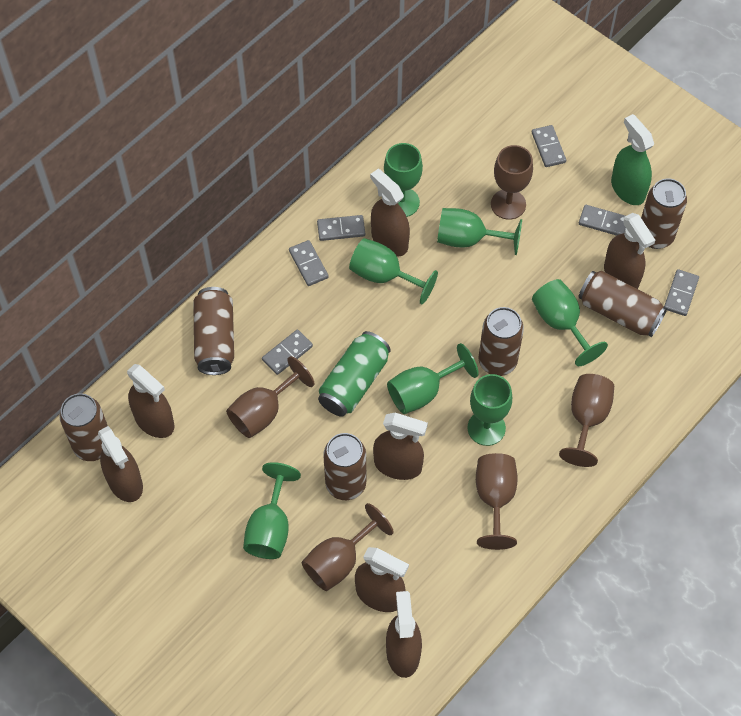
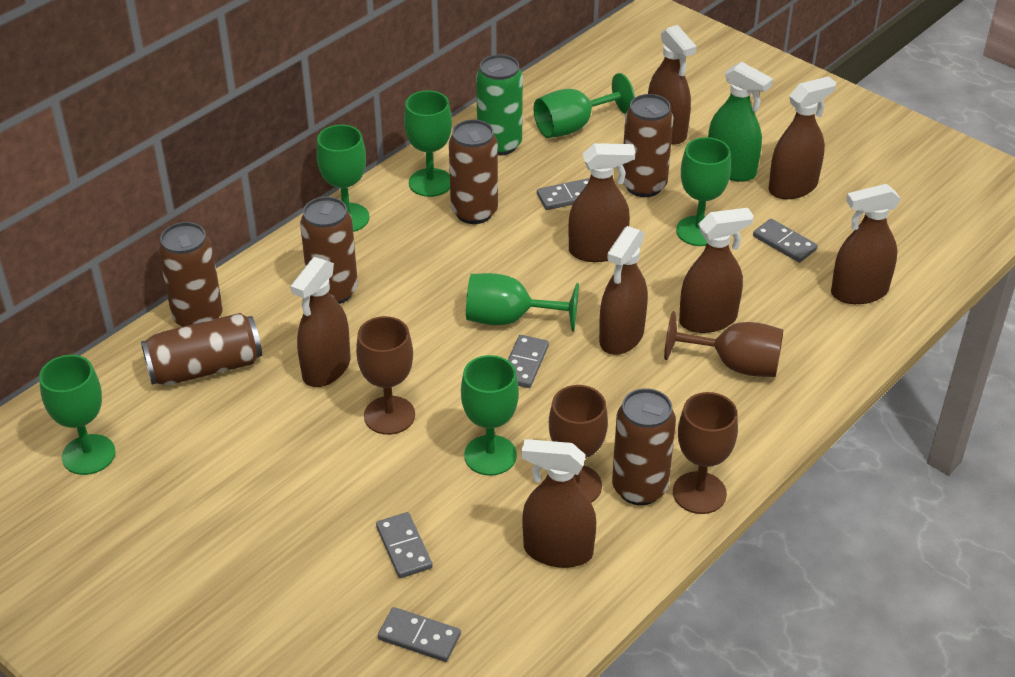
brown goblet: 5 -> 4
brown spray bottle: 7 -> 8
grey domino: 6 -> 5

